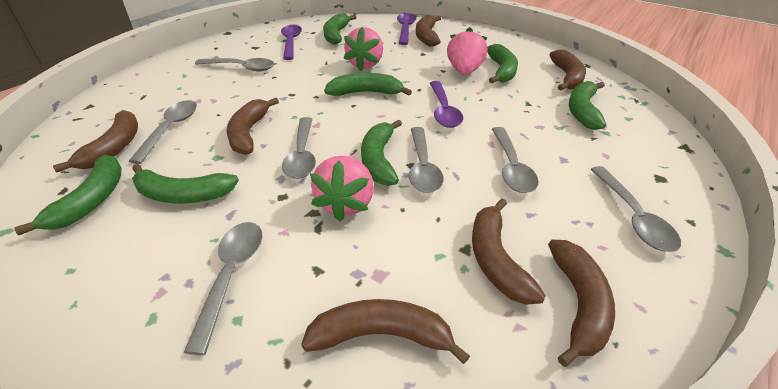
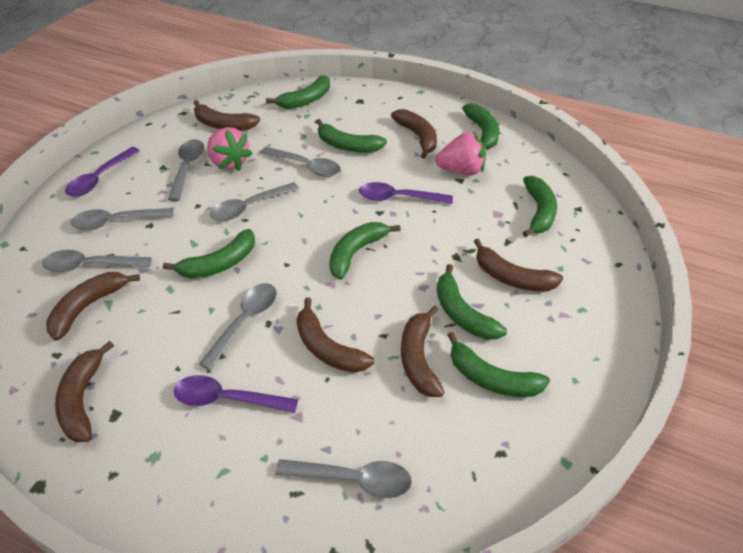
green banana: 7 -> 8
pink strawberry: 3 -> 2

